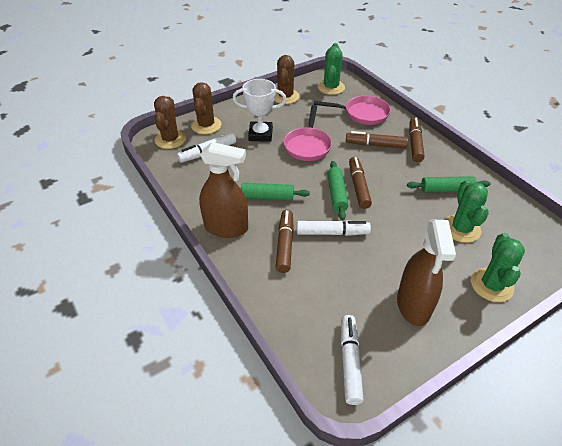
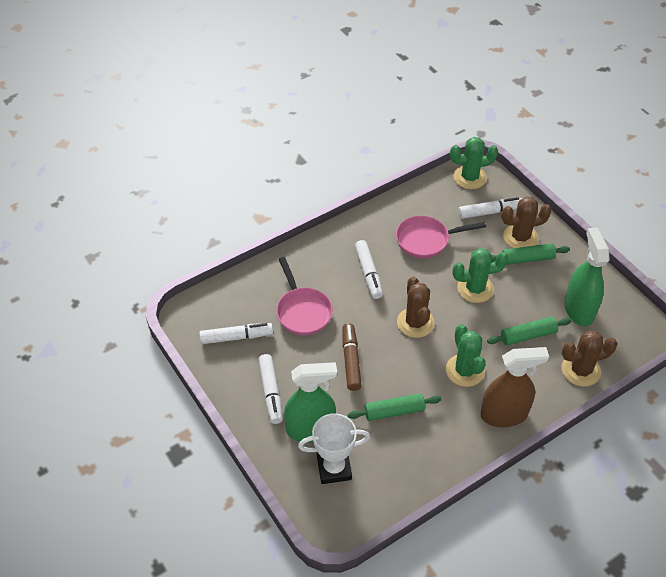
brown marker: 4 -> 1
brown spray bottle: 2 -> 1
green spray bottle: 0 -> 2
white marker: 3 -> 4

